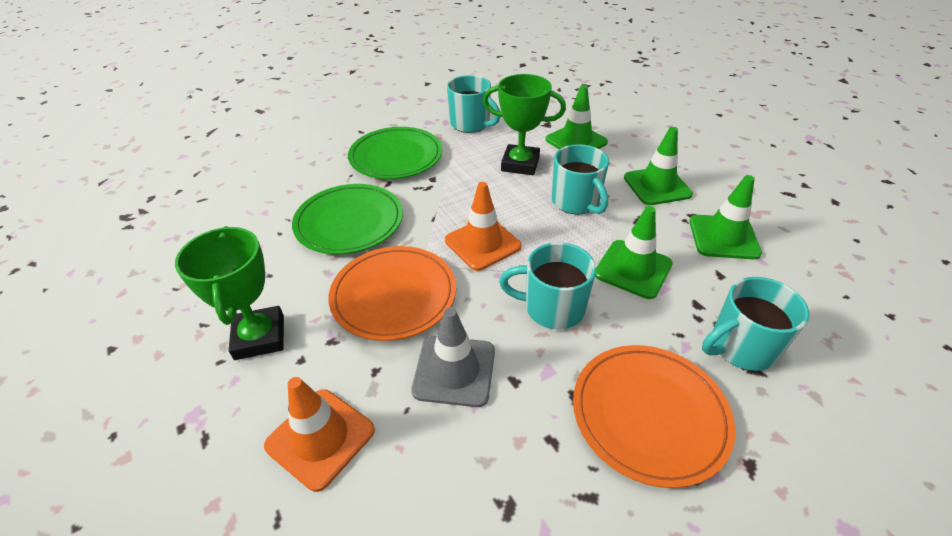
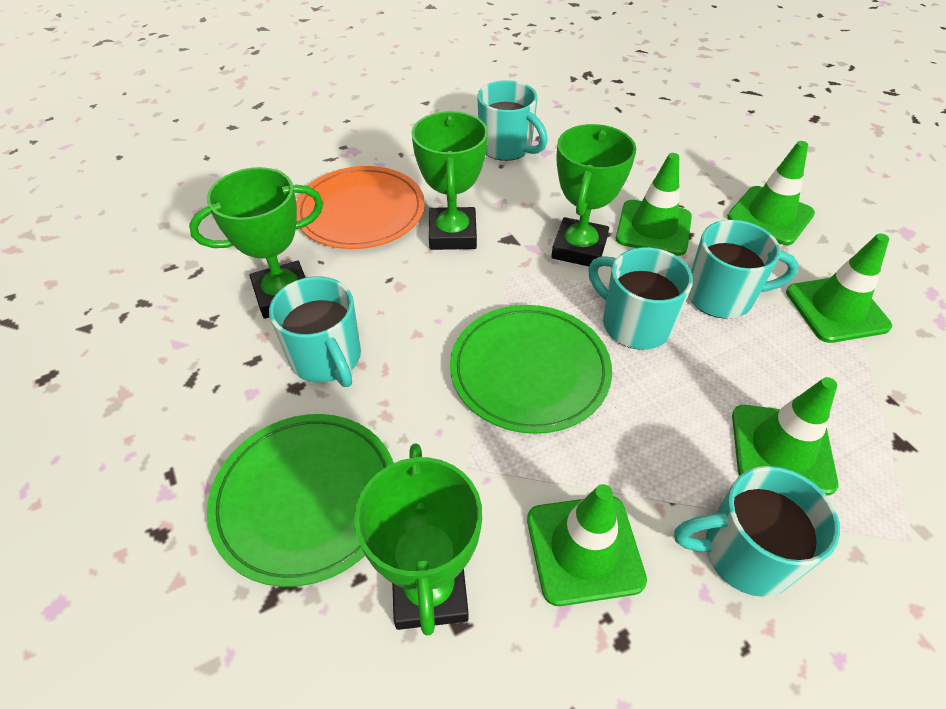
green traffic cone: 4 -> 5
green trophy: 2 -> 4
grey traffic cone: 1 -> 0
orange plate: 2 -> 1
orange traffic cone: 2 -> 0
turquoise mug: 4 -> 5

